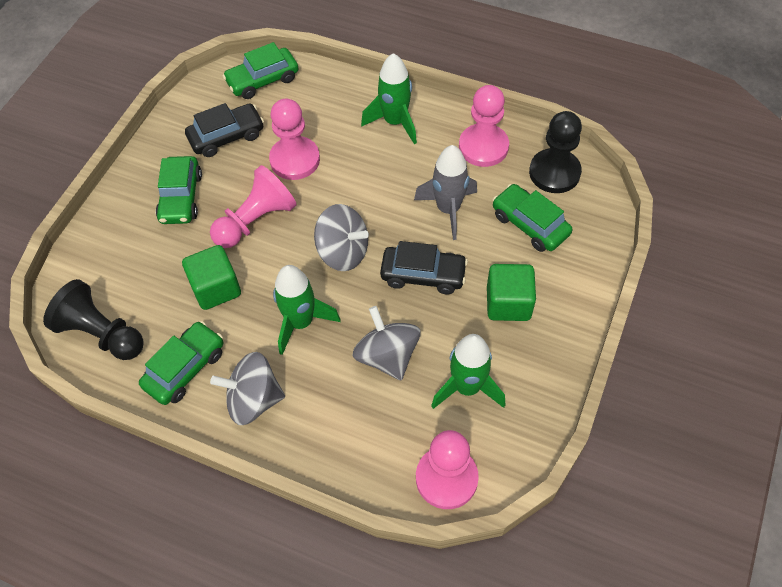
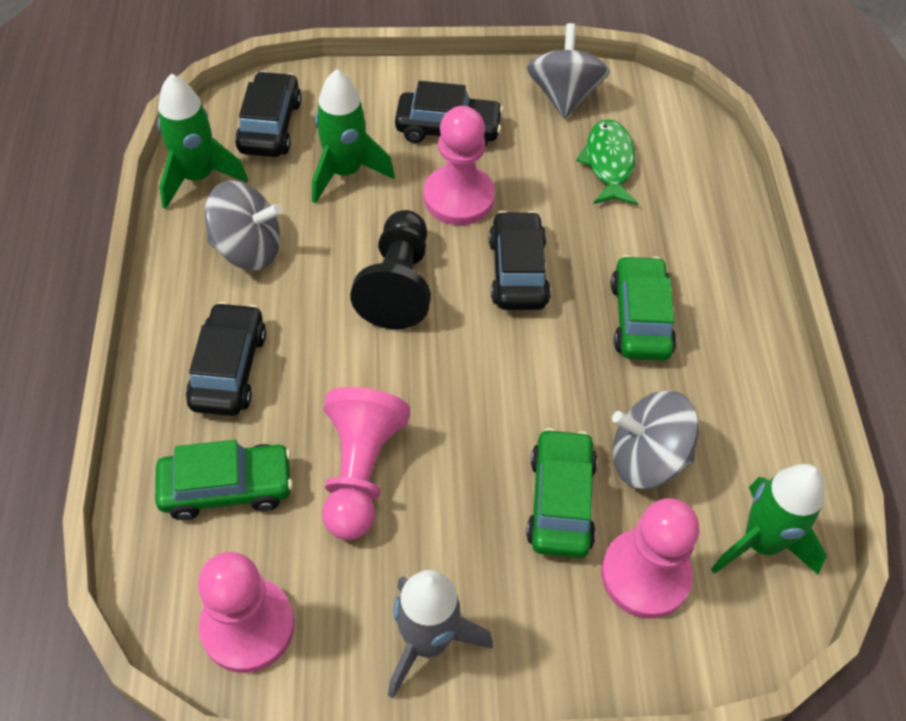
black car: 2 -> 4
black pawn: 2 -> 1
green car: 4 -> 3
green cube: 2 -> 0
green fish: 0 -> 1

